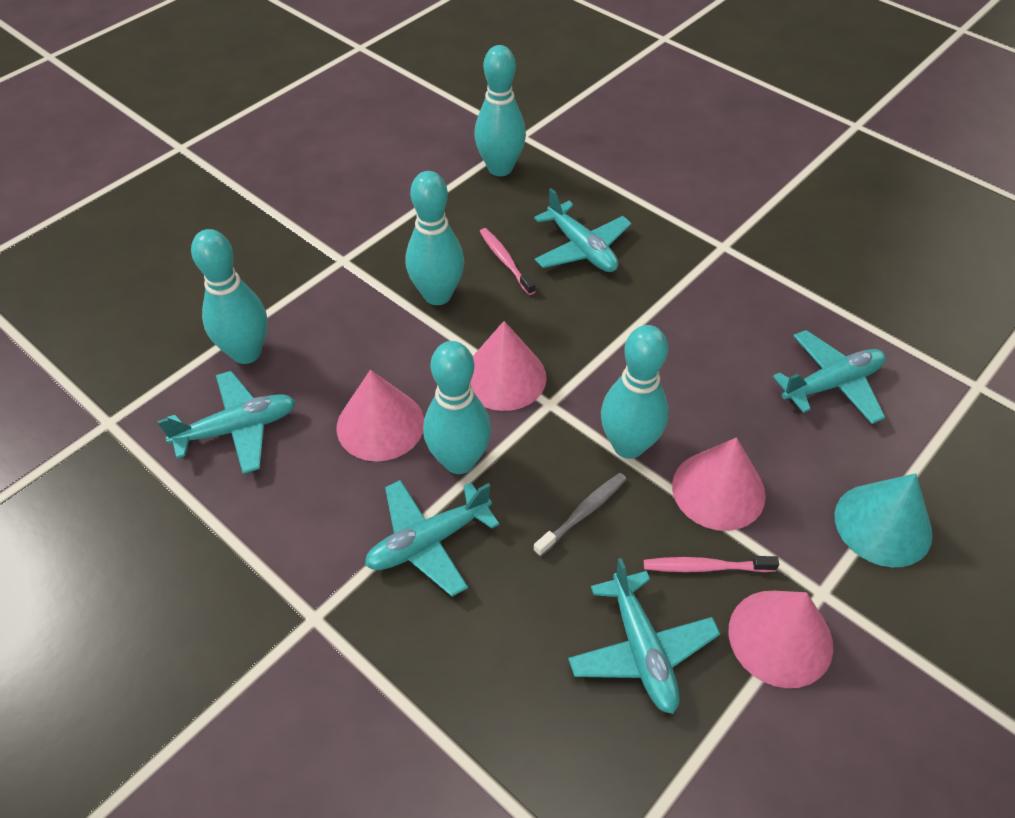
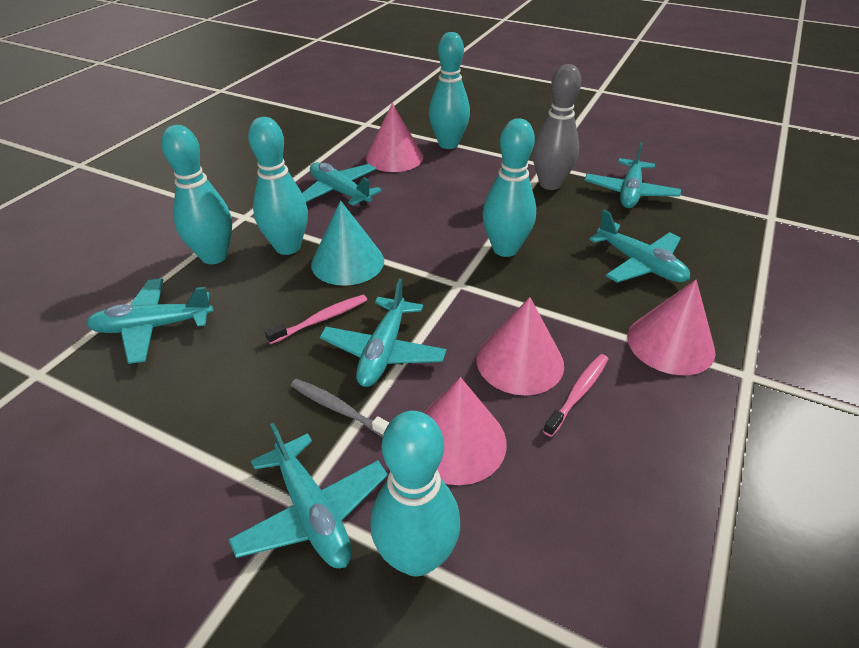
grey bowling pin: 0 -> 1
turquoise plane: 5 -> 6

